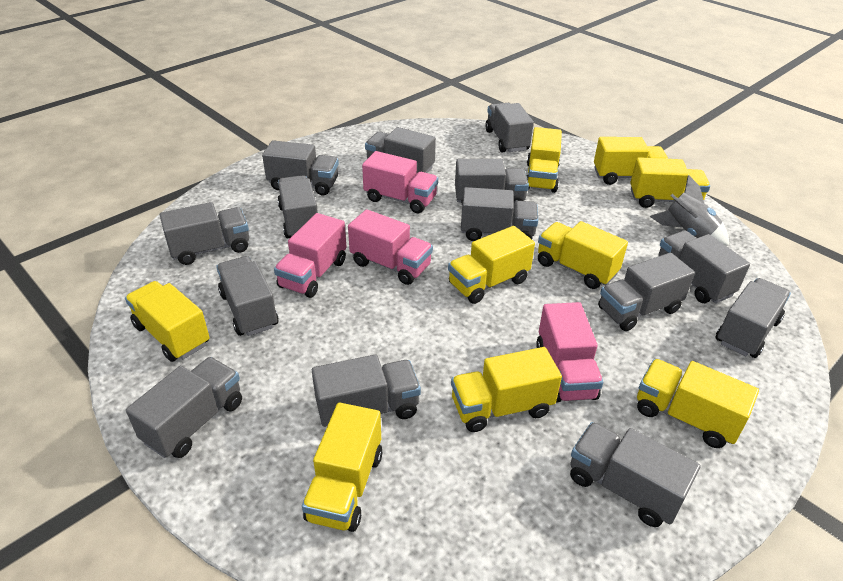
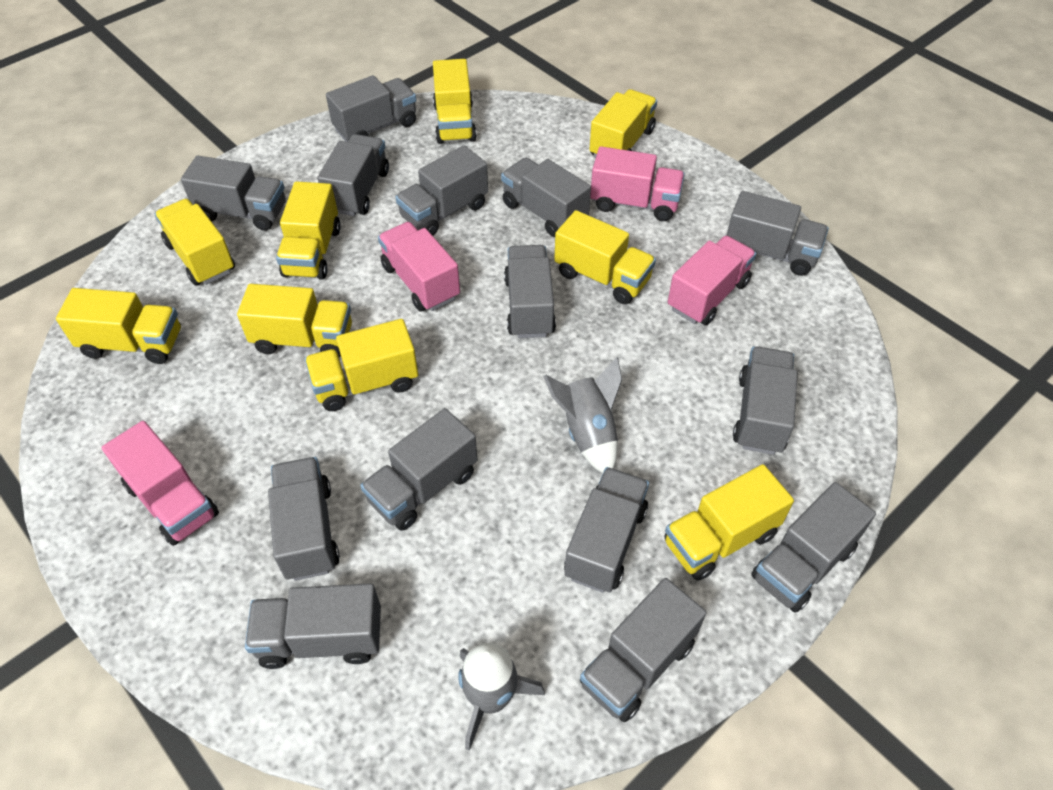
grey rocket: 1 -> 2

